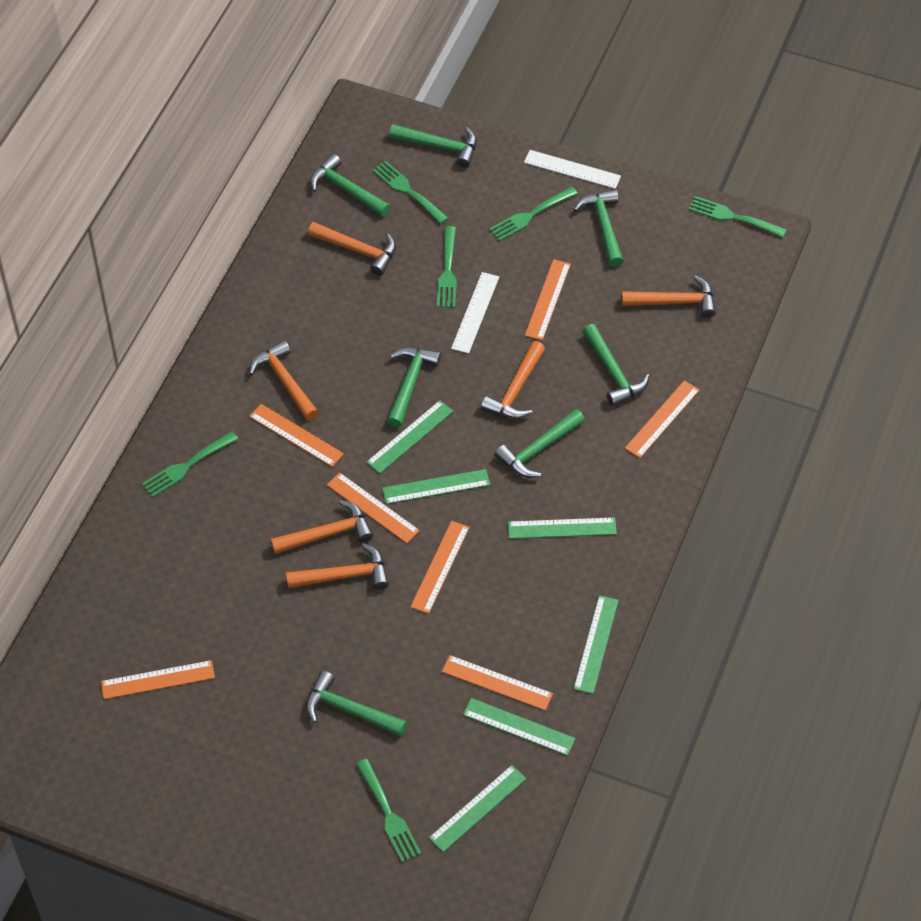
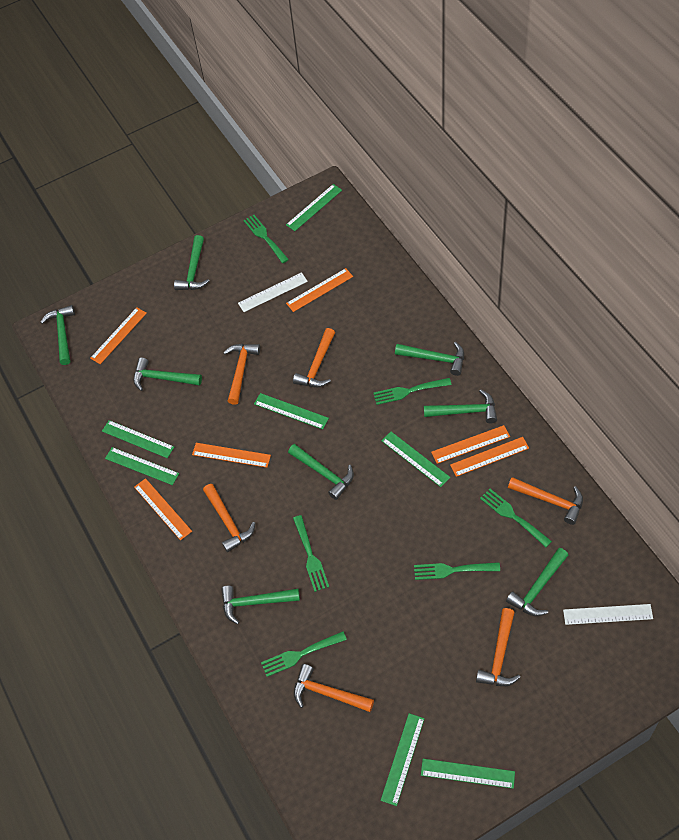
green hammer: 7 -> 8
green ruler: 6 -> 7
orange ruler: 7 -> 6

